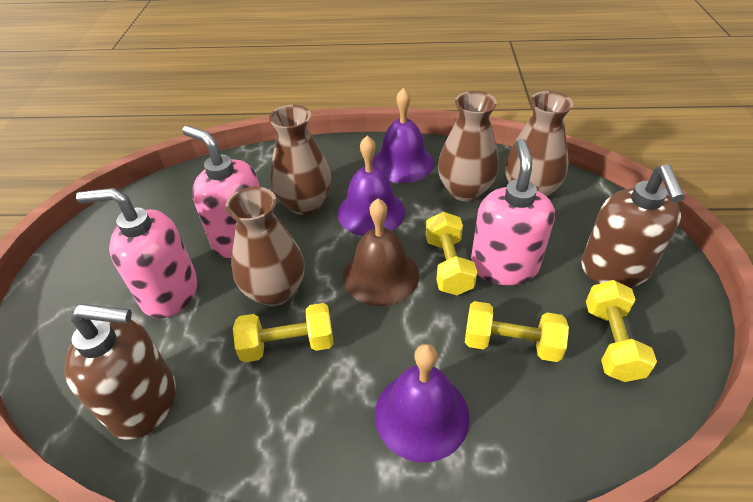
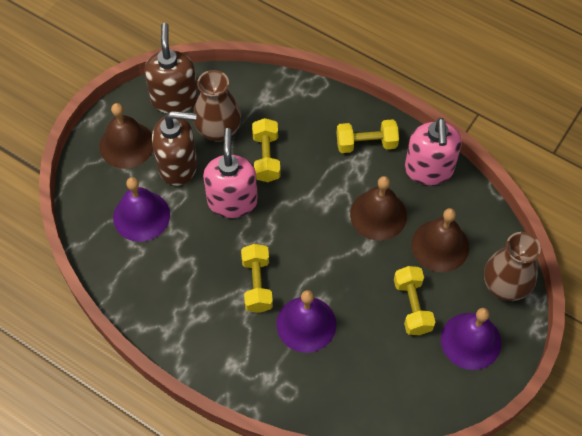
brown bell: 1 -> 3
brown vase: 4 -> 2
pink soap dispenser: 3 -> 2

